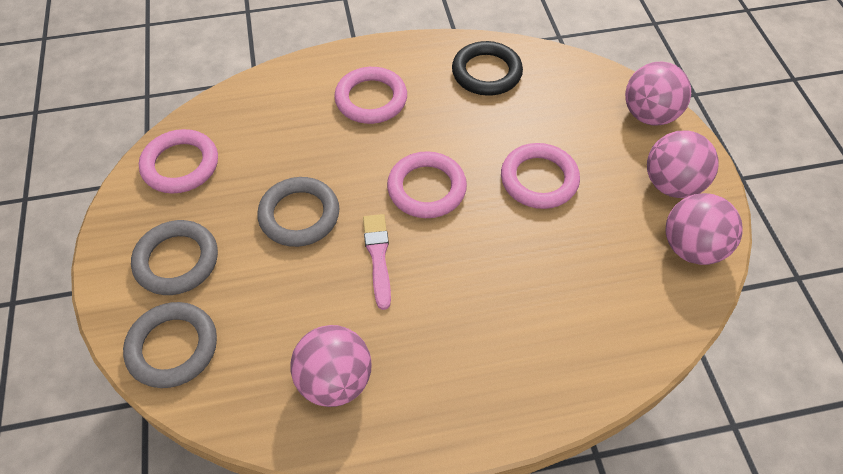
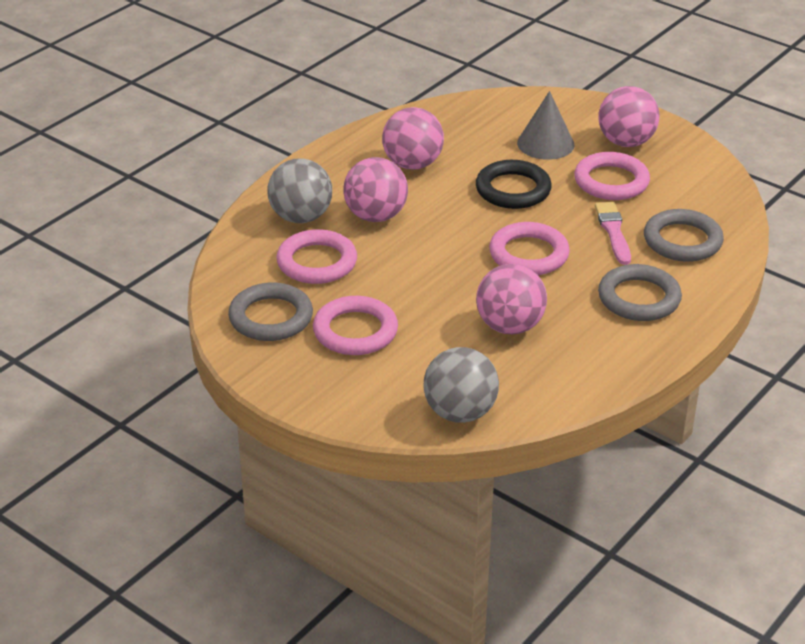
grey ball: 0 -> 2
grey cone: 0 -> 1

